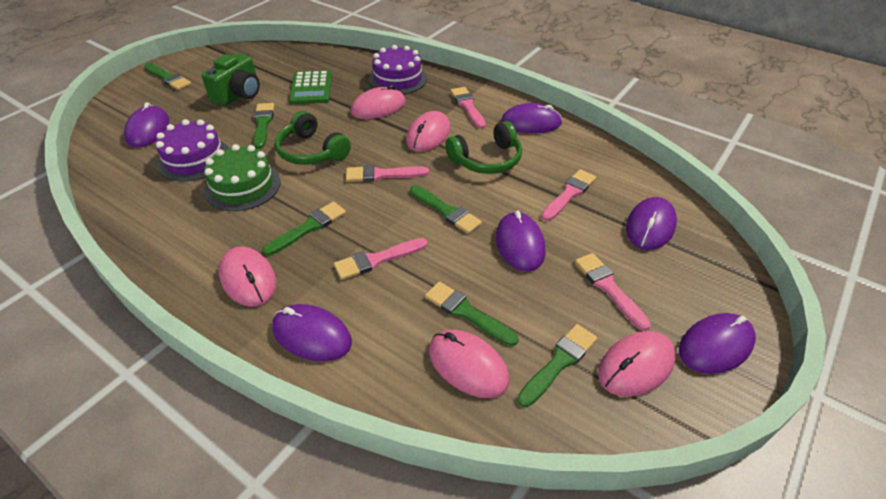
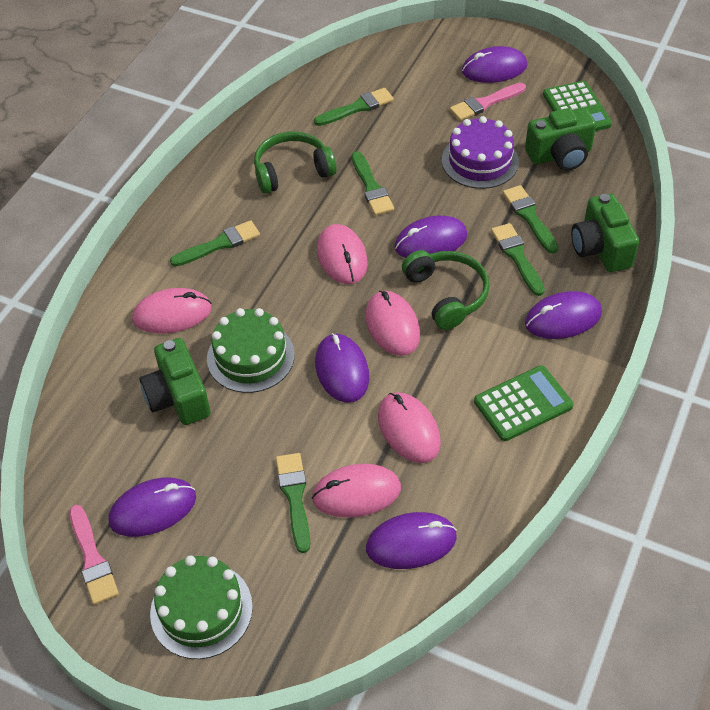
green cake: 1 -> 2
green calculator: 1 -> 2
green camera: 1 -> 3
pink brush: 5 -> 2
purple cake: 2 -> 1

